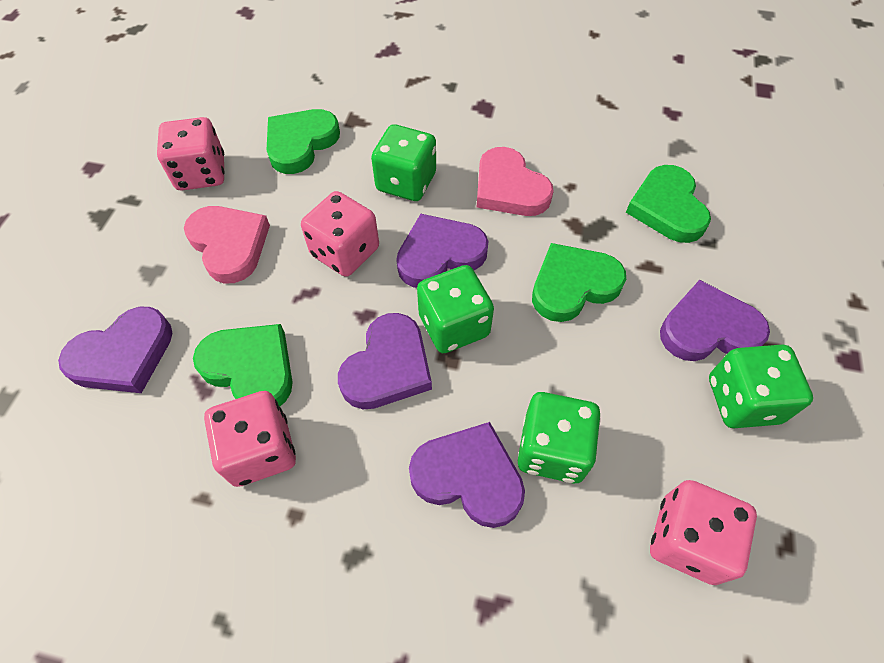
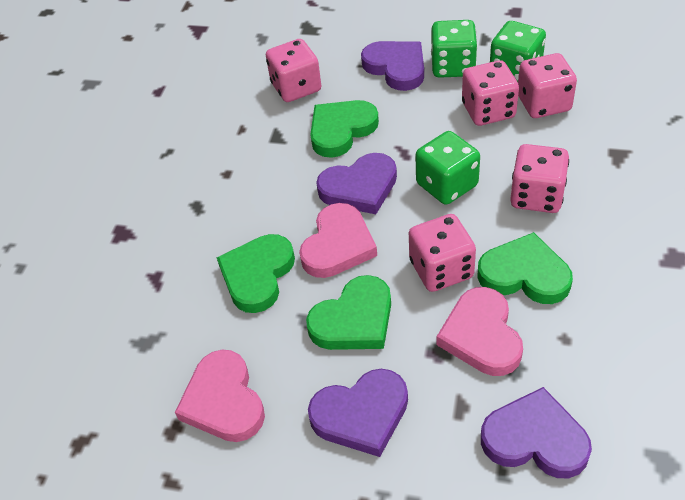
green dice: 4 -> 3
pink dice: 4 -> 5
pink heart: 2 -> 3
purple heart: 5 -> 4

